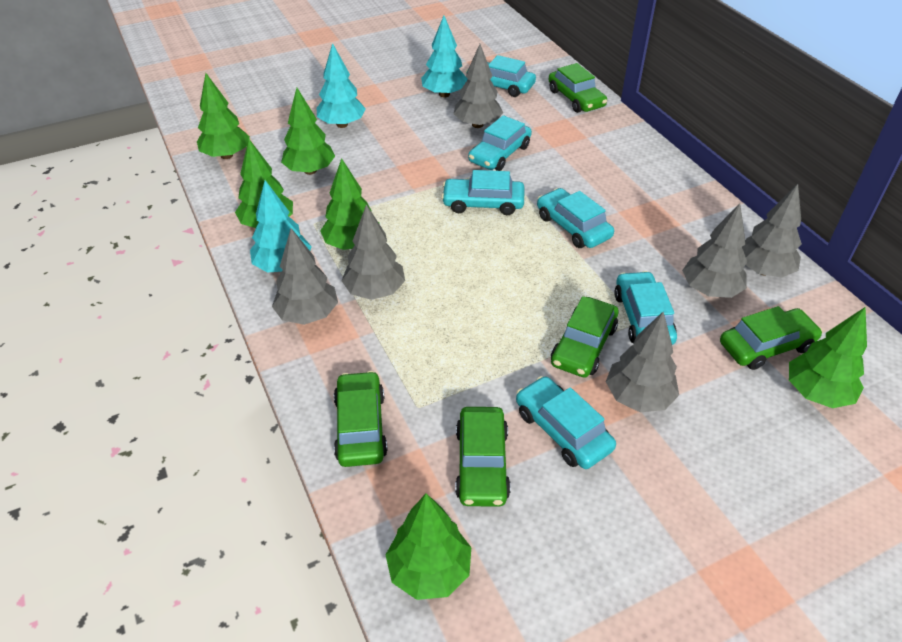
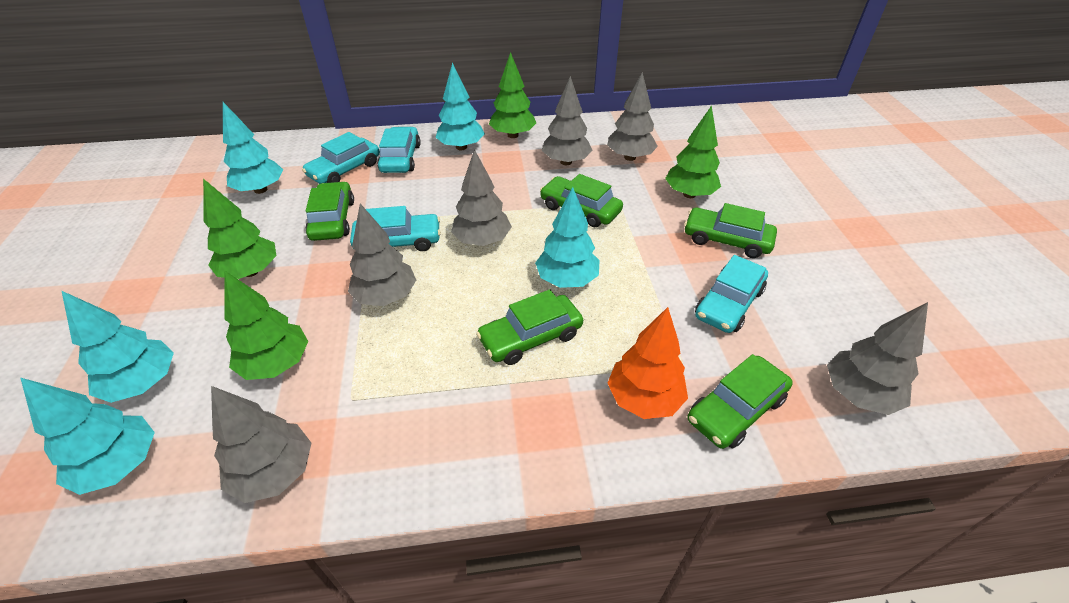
green tree: 6 -> 4
orange tree: 0 -> 1
turquoise car: 6 -> 4
turquoise tree: 3 -> 5

